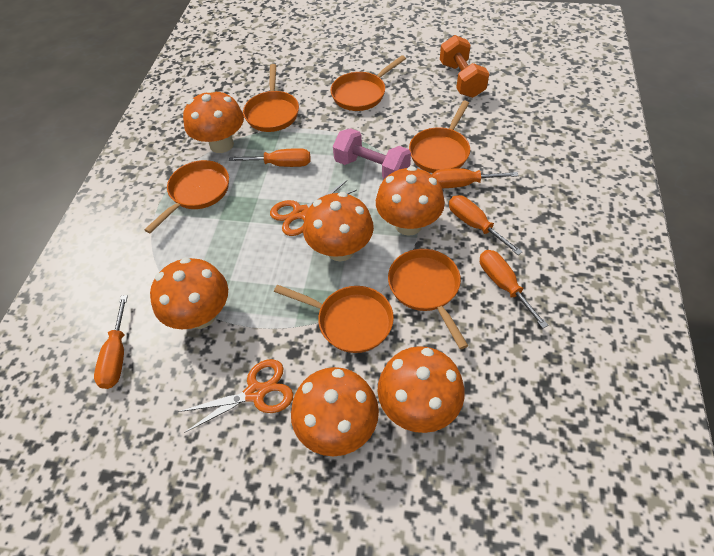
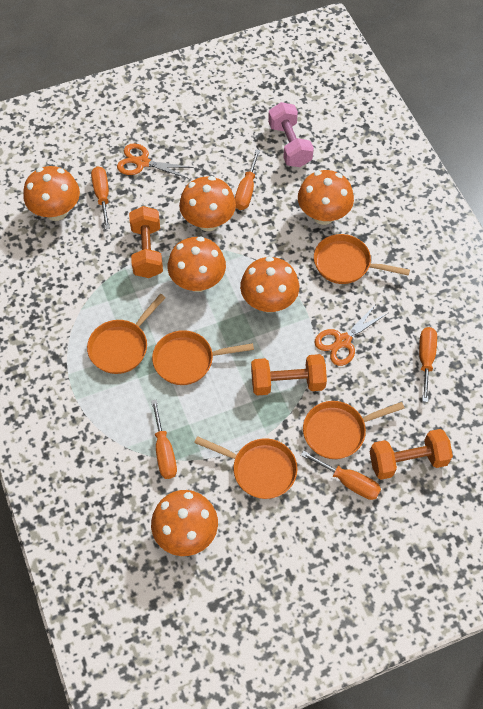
orange dumbbell: 1 -> 3
orange pan: 6 -> 5

